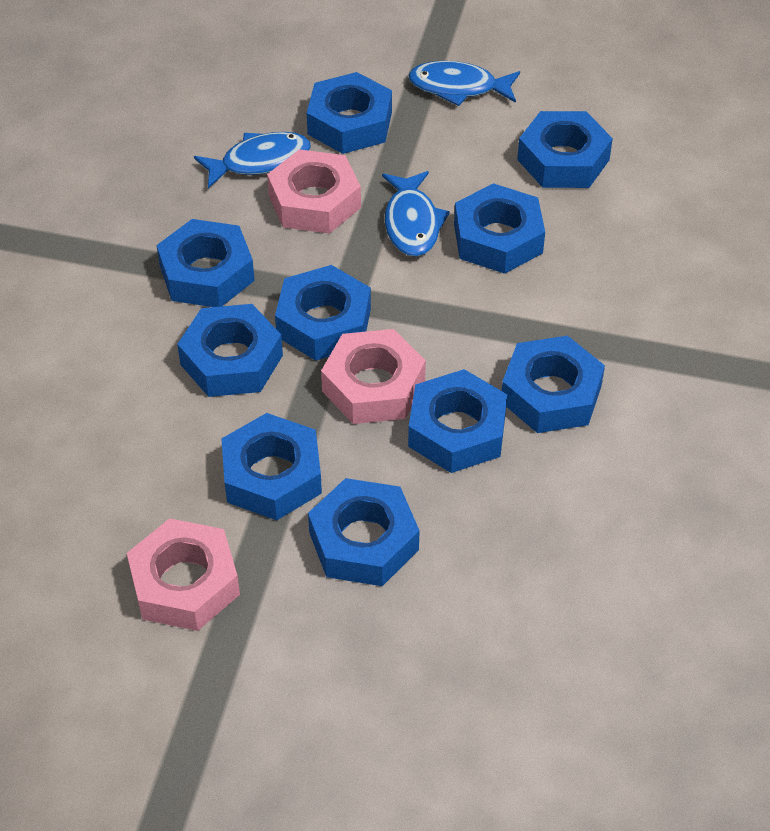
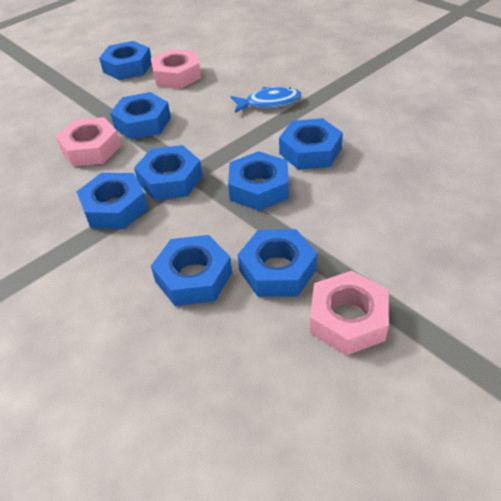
blue fish: 3 -> 1
blue nut: 10 -> 8

